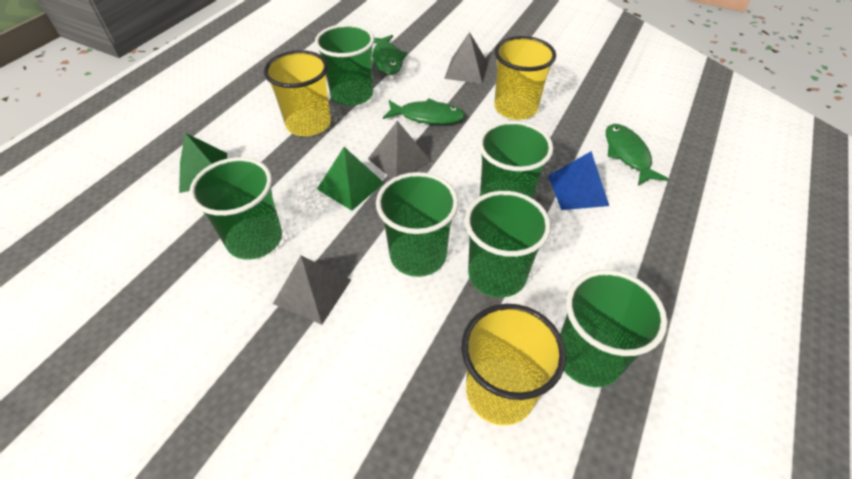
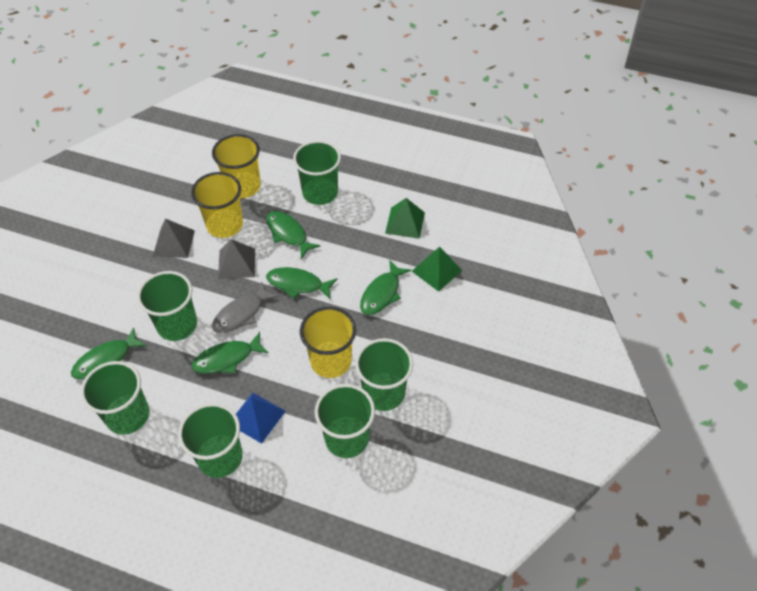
green fish: 3 -> 5
grey fish: 0 -> 1
grey pyramid: 3 -> 2

